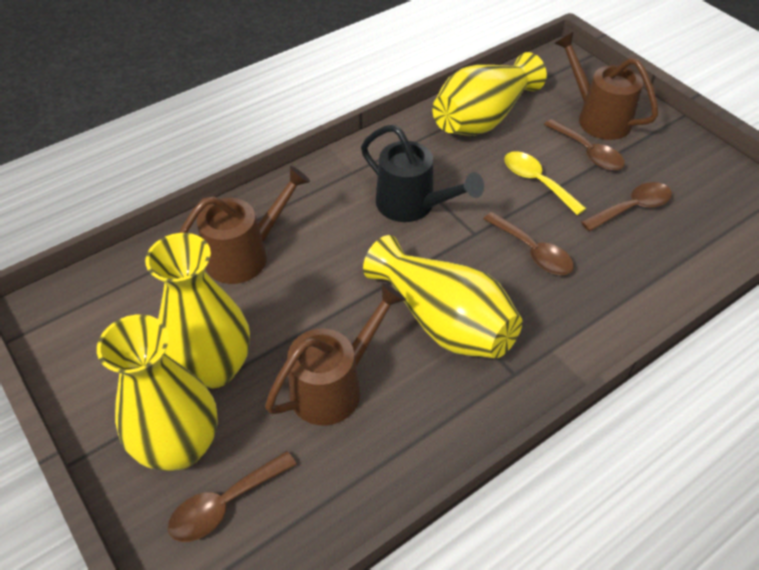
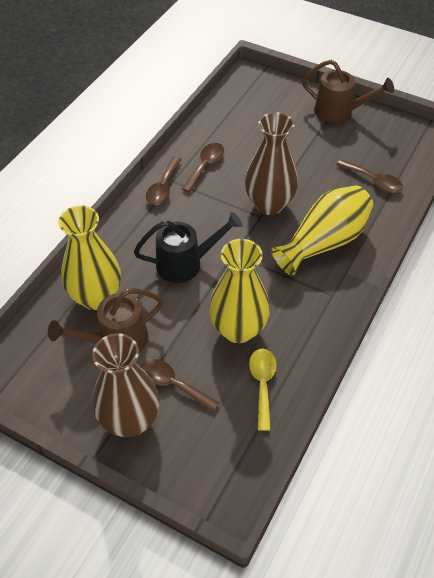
brown vase: 0 -> 2
brown watering can: 3 -> 2
yellow vase: 4 -> 3

